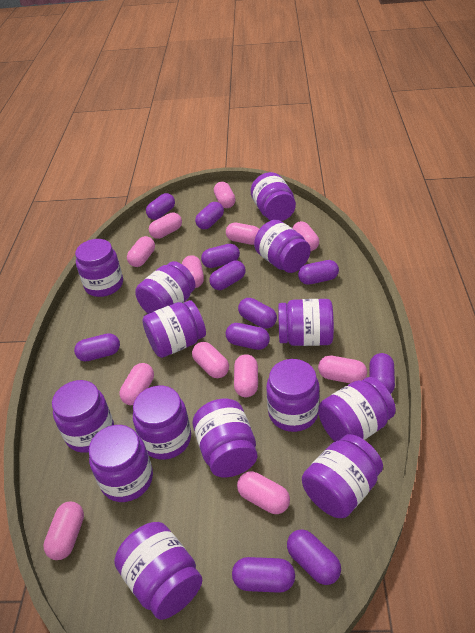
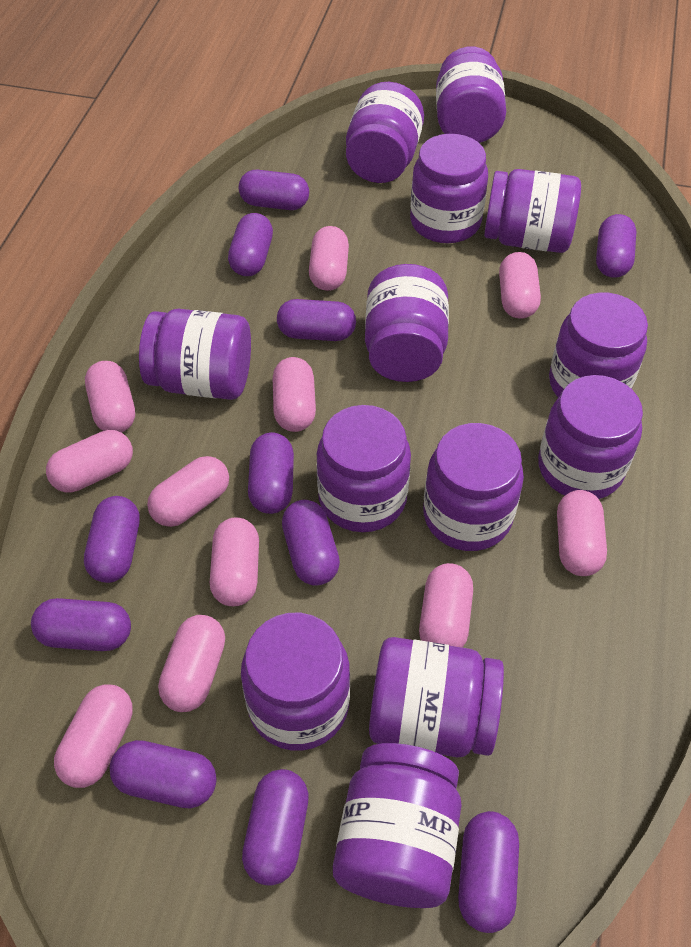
pink capsule: 12 -> 11
purple jar: 14 -> 13

